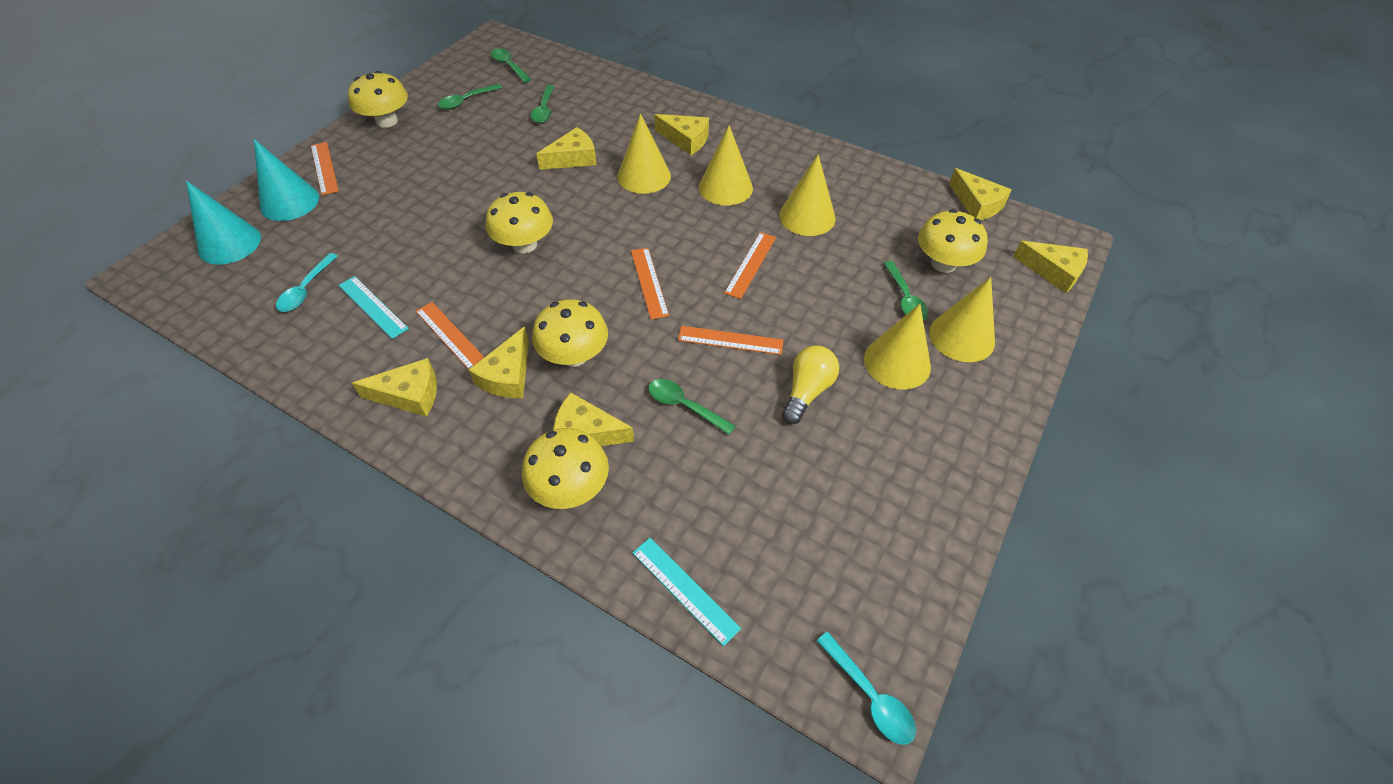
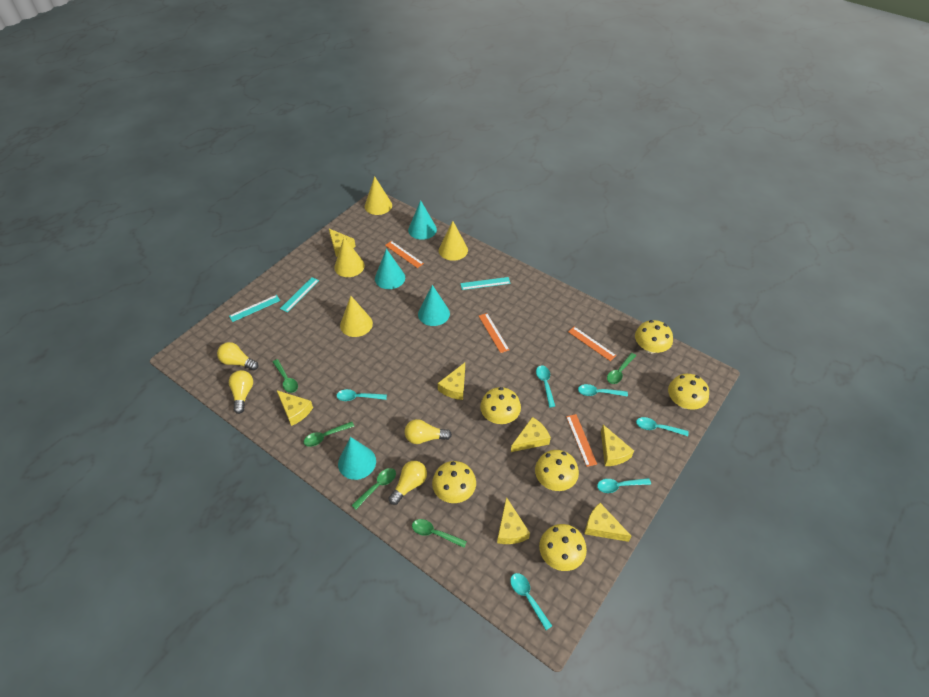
orange ruler: 5 -> 4
turquoise cone: 2 -> 4
turquoise ruler: 2 -> 3
turquoise spoon: 2 -> 6
yellow cone: 5 -> 4
yellow light bulb: 1 -> 4
yellow mushroom: 5 -> 6

